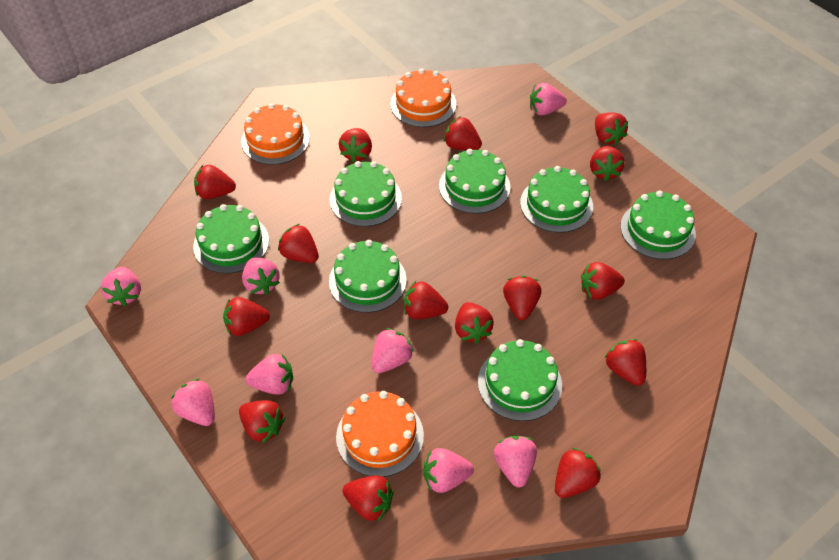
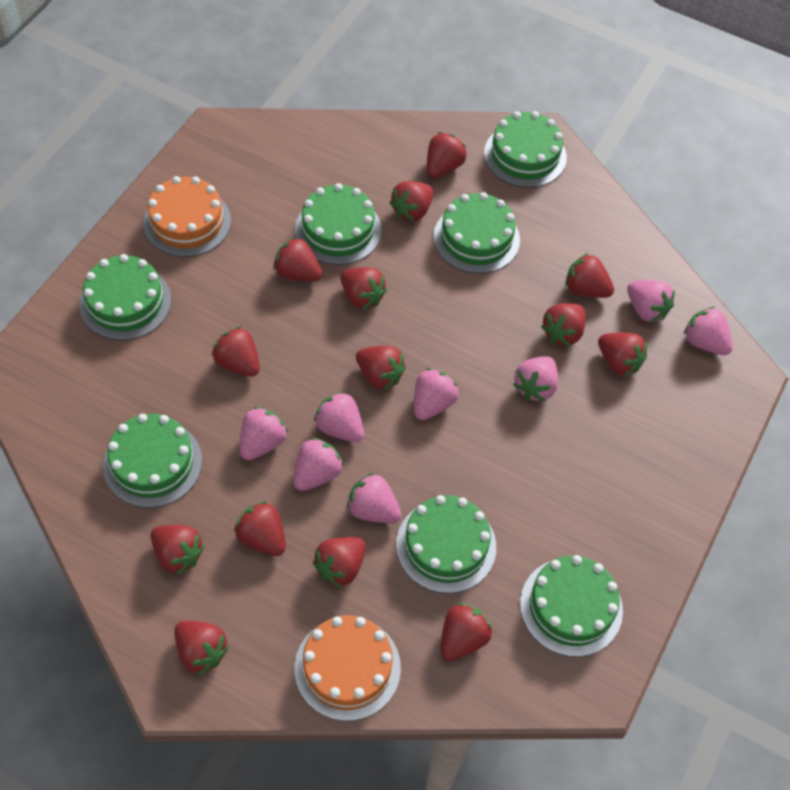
orange cake: 3 -> 2
red strawberry: 15 -> 14

